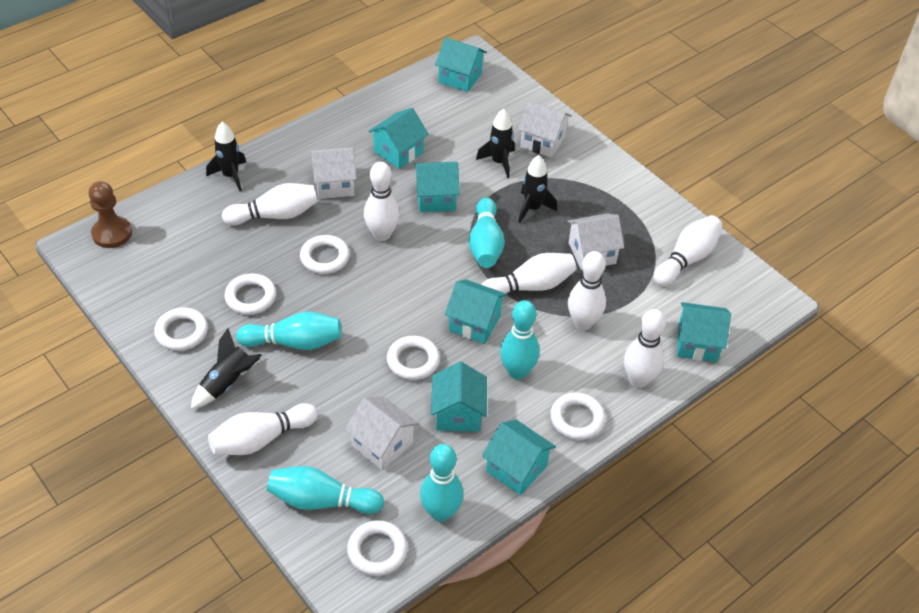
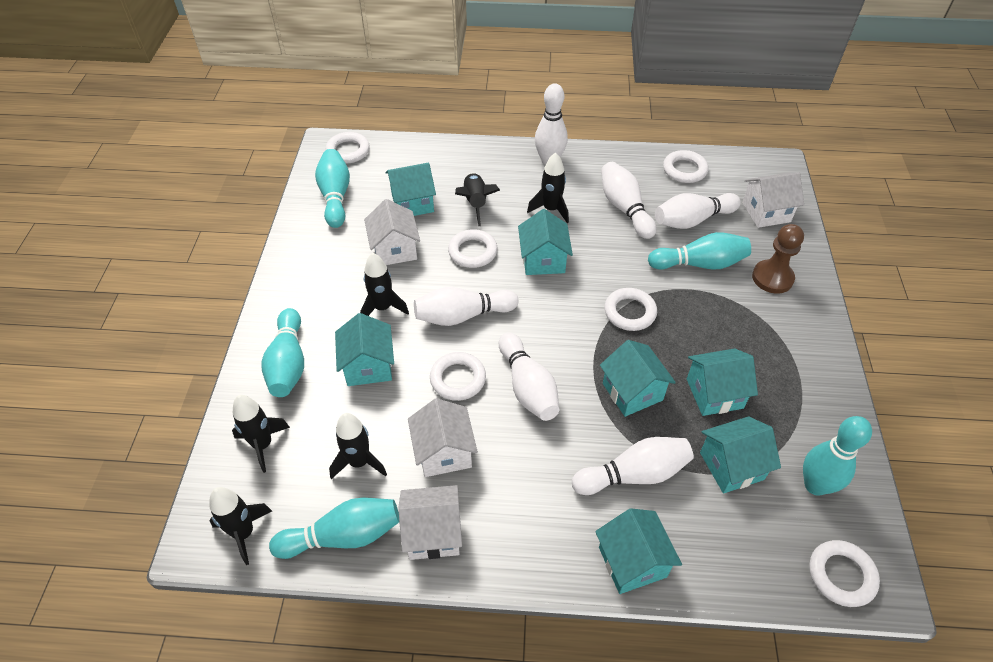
black rocket: 4 -> 6
white bowling pin: 7 -> 6

